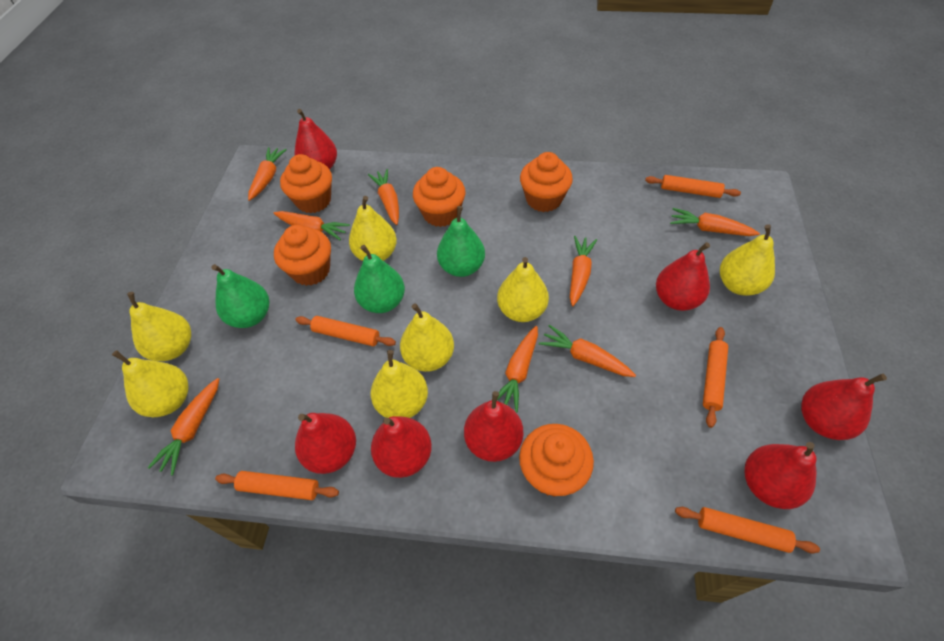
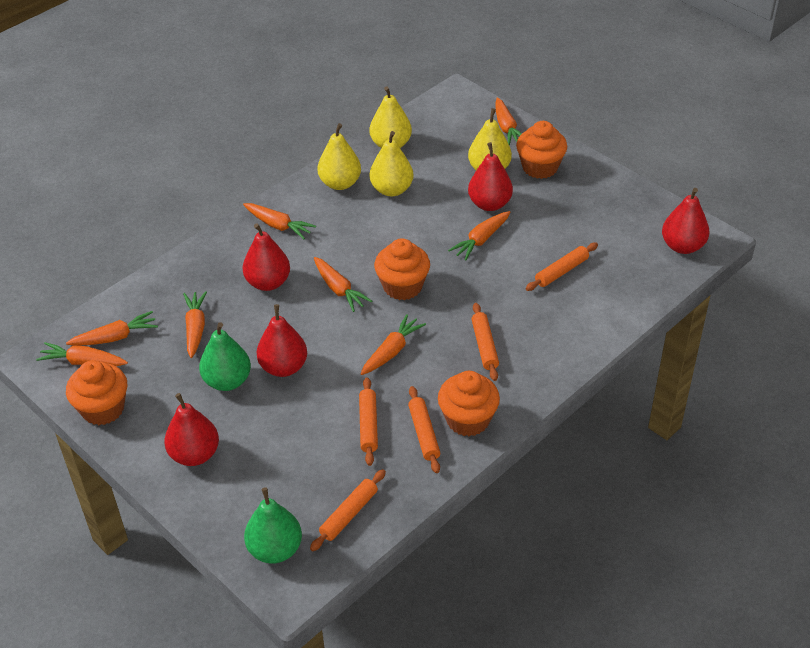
green pear: 3 -> 2
orange cupcake: 5 -> 4
red pear: 7 -> 5
yellow pear: 7 -> 4

